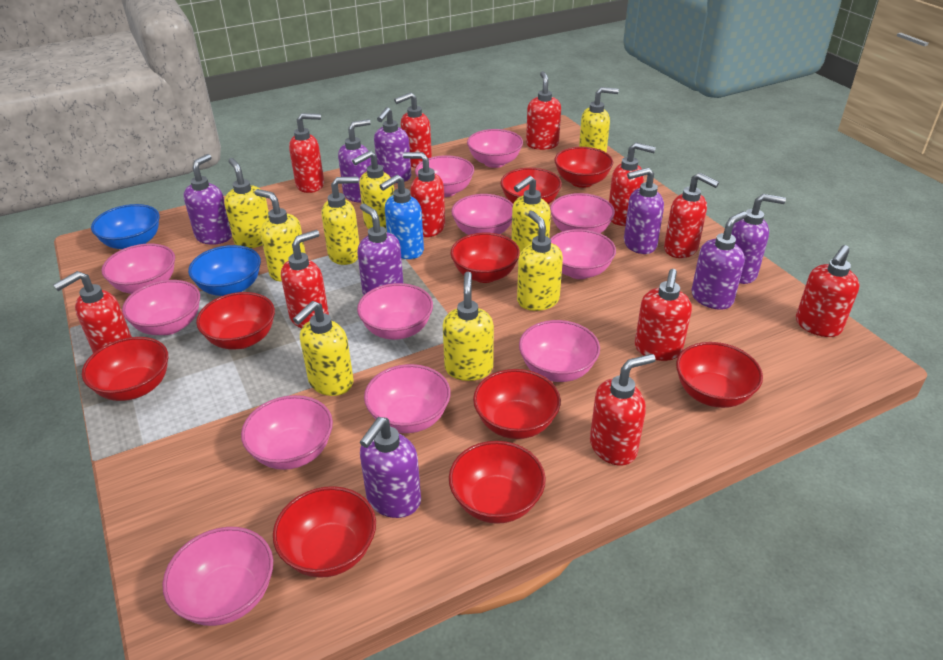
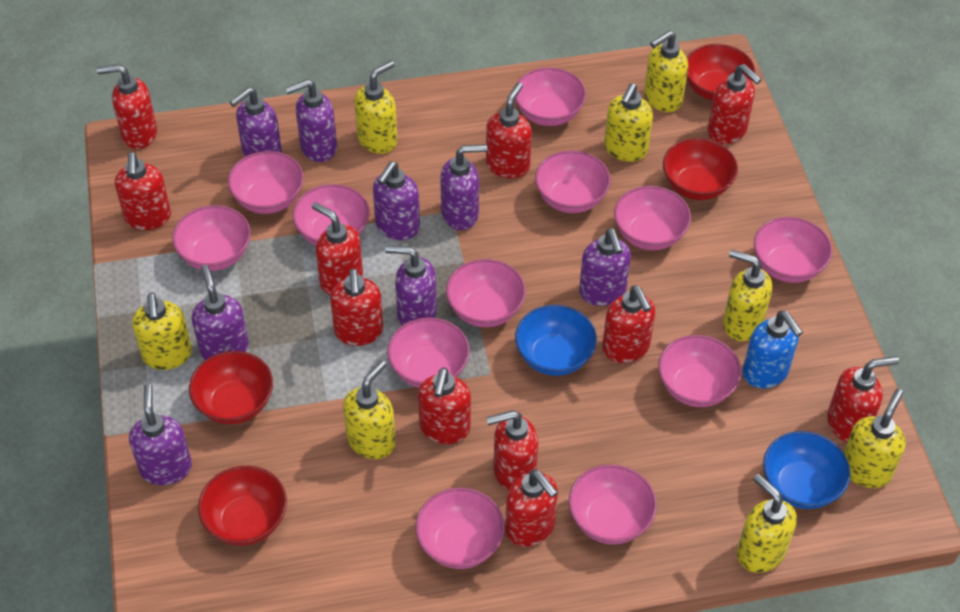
red bowl: 9 -> 4
yellow soap dispenser: 9 -> 8

